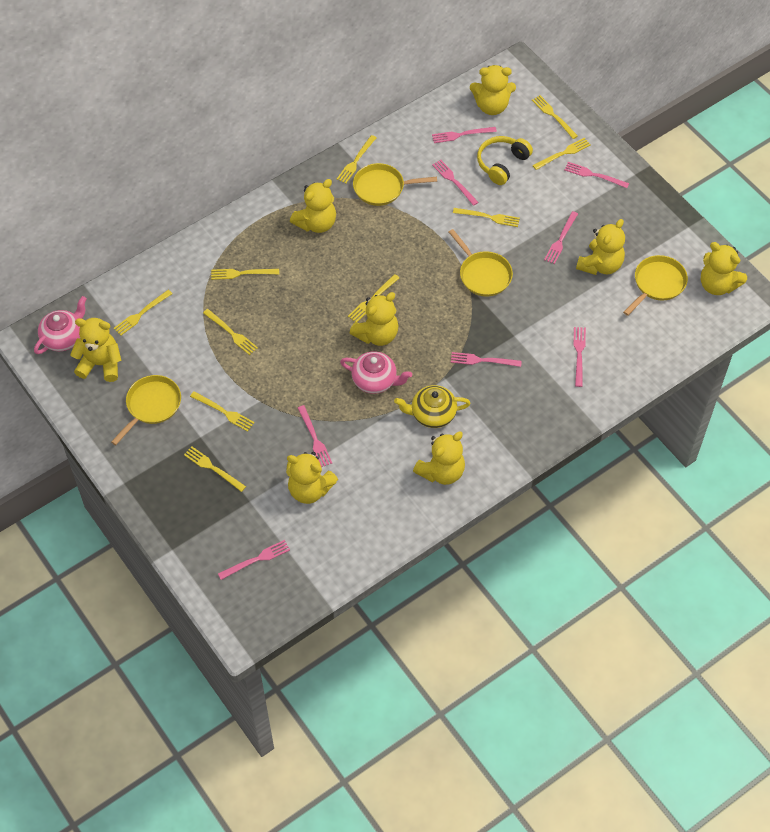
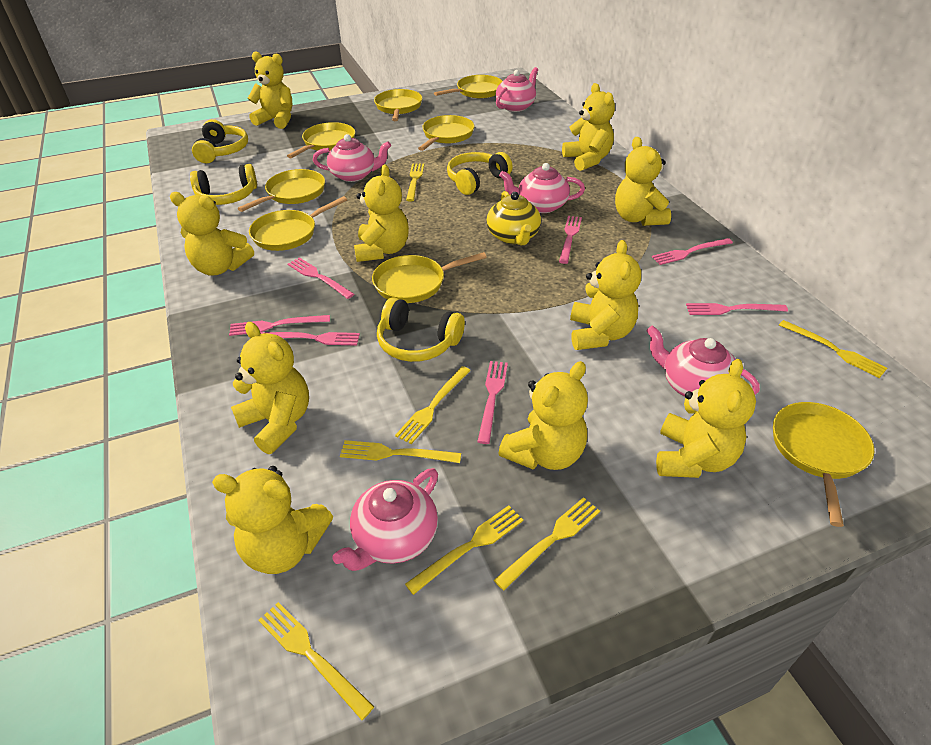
pink fork: 8 -> 7
pink teapot: 2 -> 5
yellow fork: 10 -> 7
yellow headphones: 1 -> 4
yellow pan: 4 -> 8
yellow teddy bear: 8 -> 10

